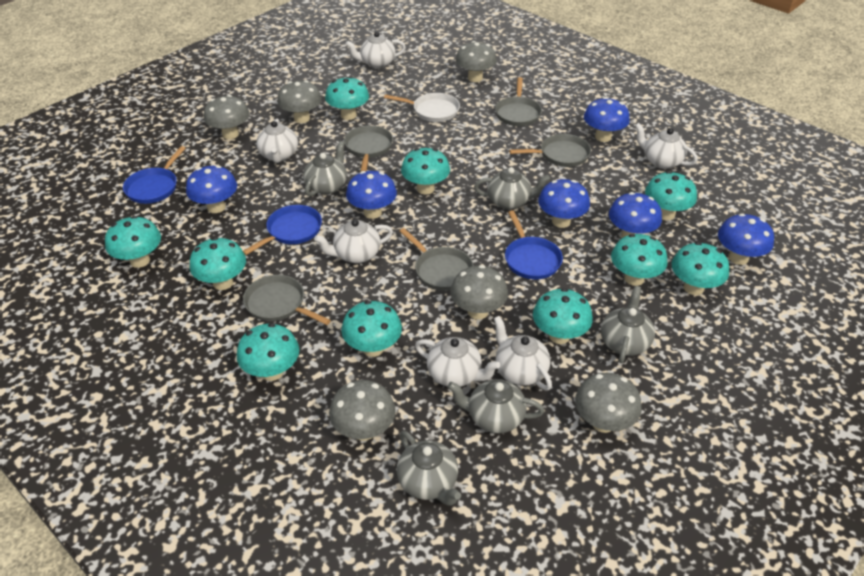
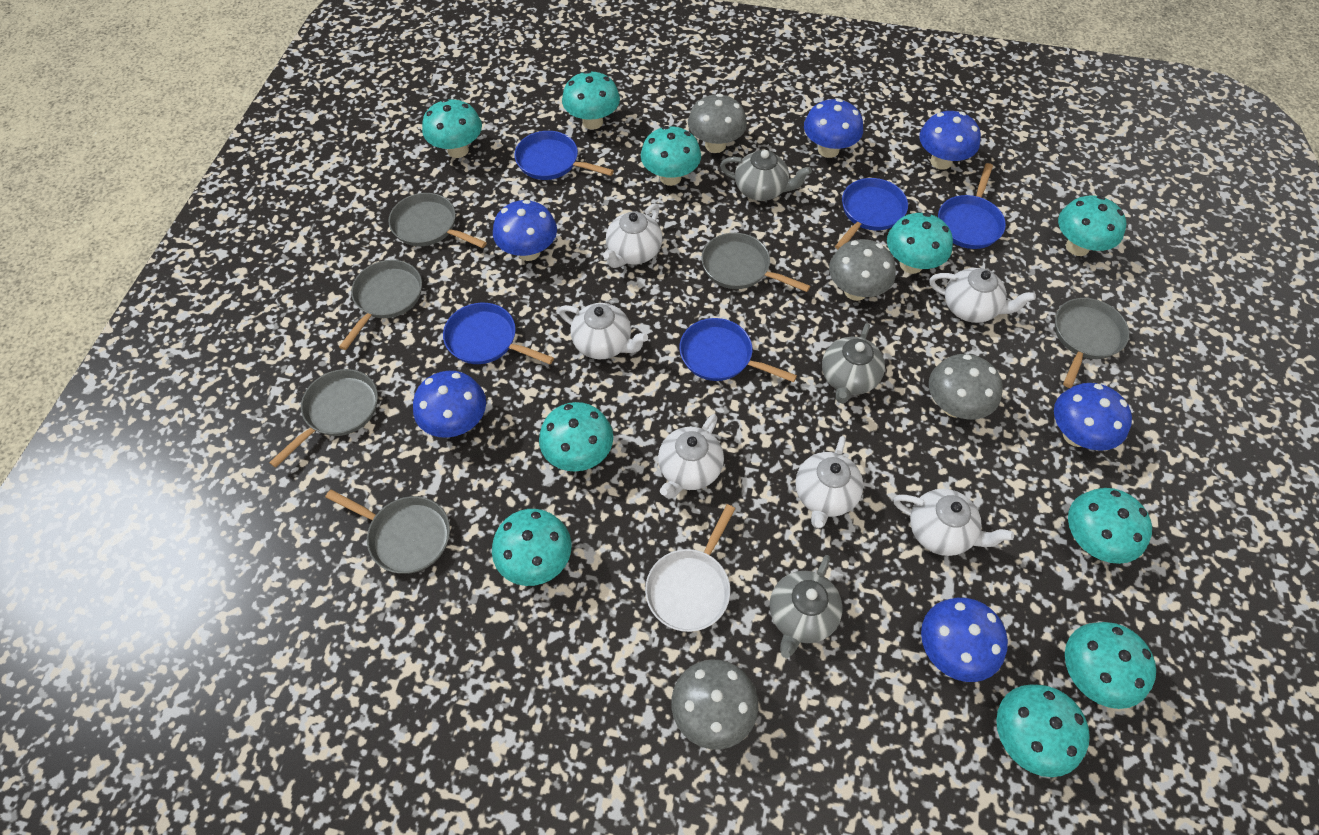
blue pan: 3 -> 5
grey mushroom: 6 -> 4
grey pan: 5 -> 6
grey teapot: 5 -> 3

